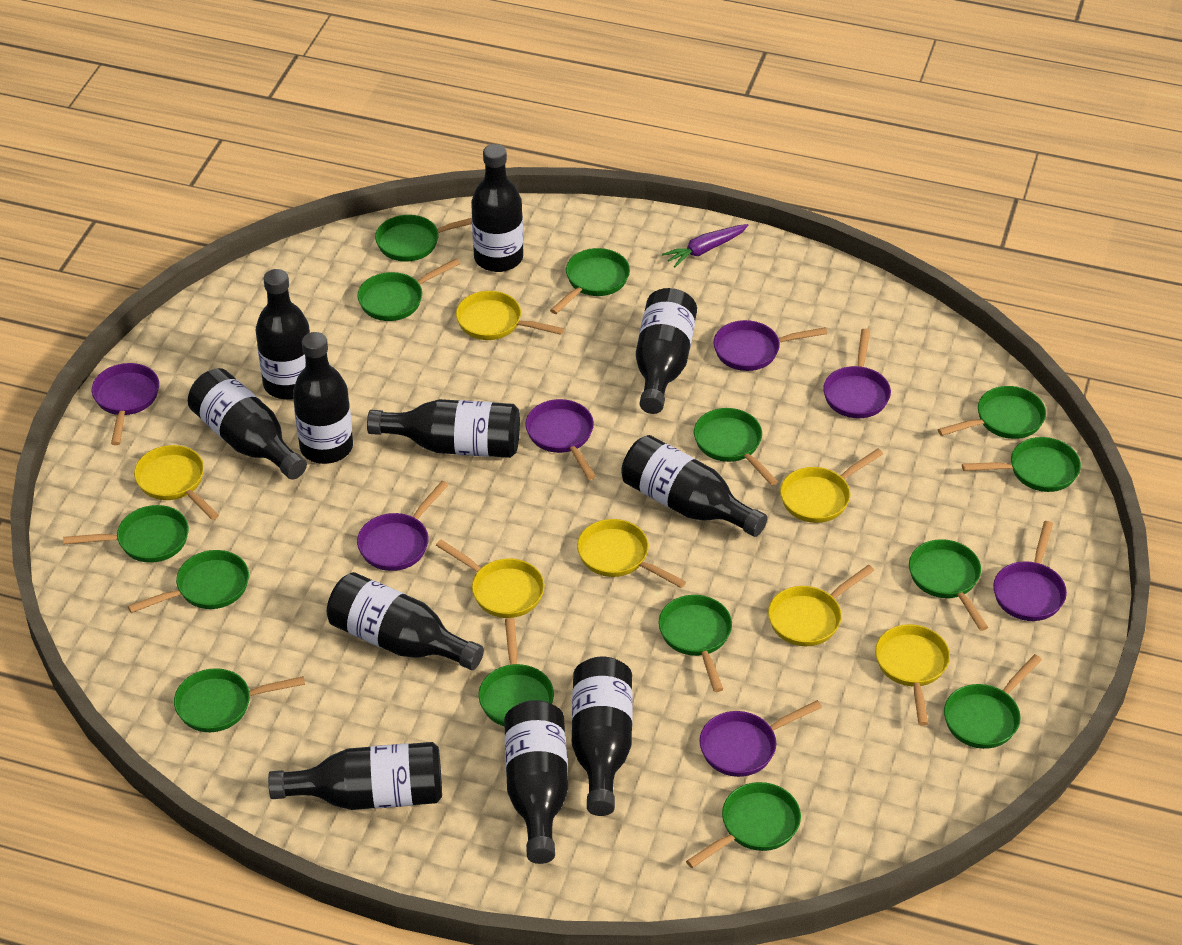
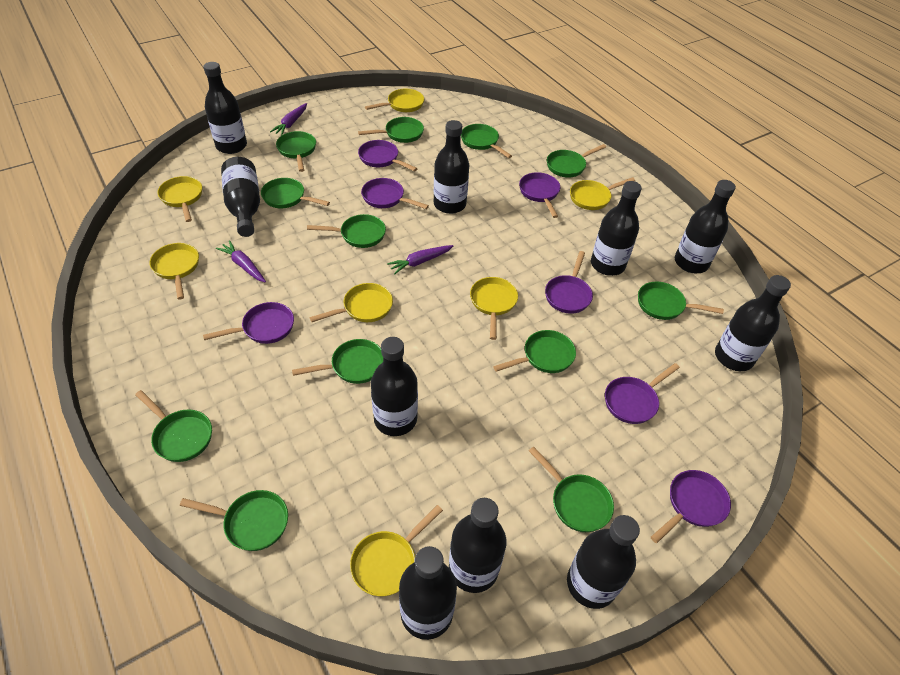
black bottle: 11 -> 10
green pan: 14 -> 12
purple carrot: 1 -> 3

